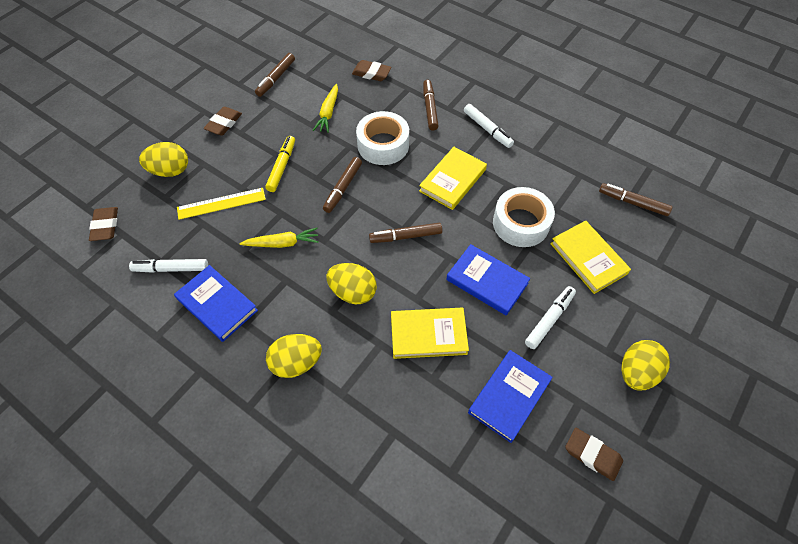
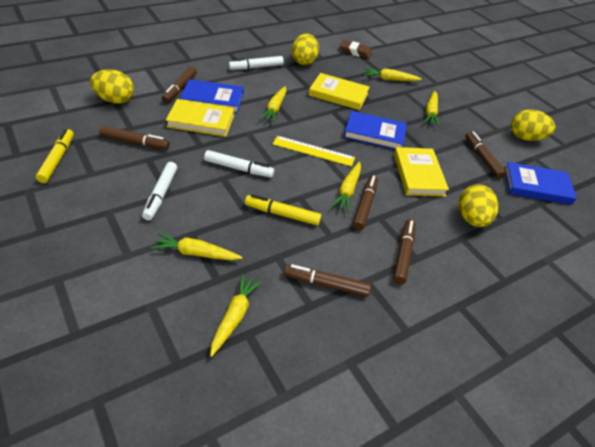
brown eraser: 4 -> 1
brown marker: 5 -> 6
white tape: 2 -> 0
yellow carrot: 2 -> 6
yellow marker: 1 -> 2

